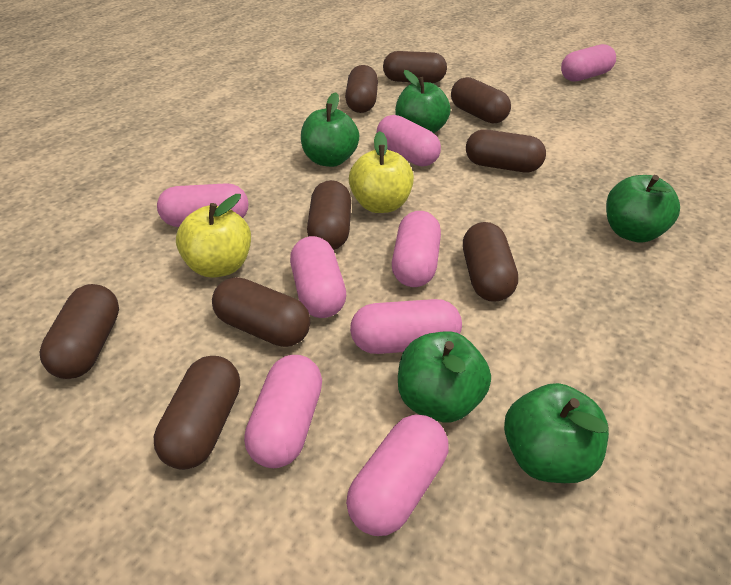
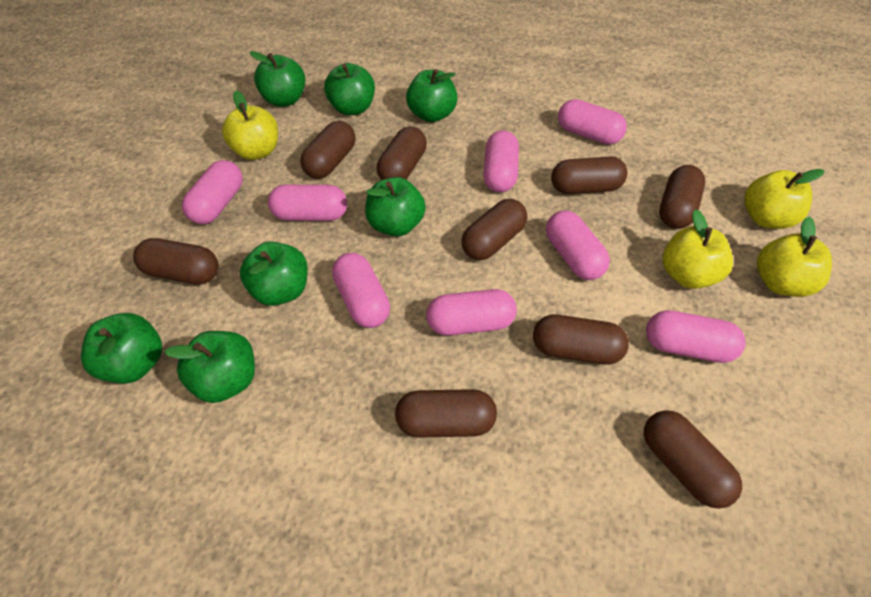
green apple: 5 -> 7
yellow apple: 2 -> 4

